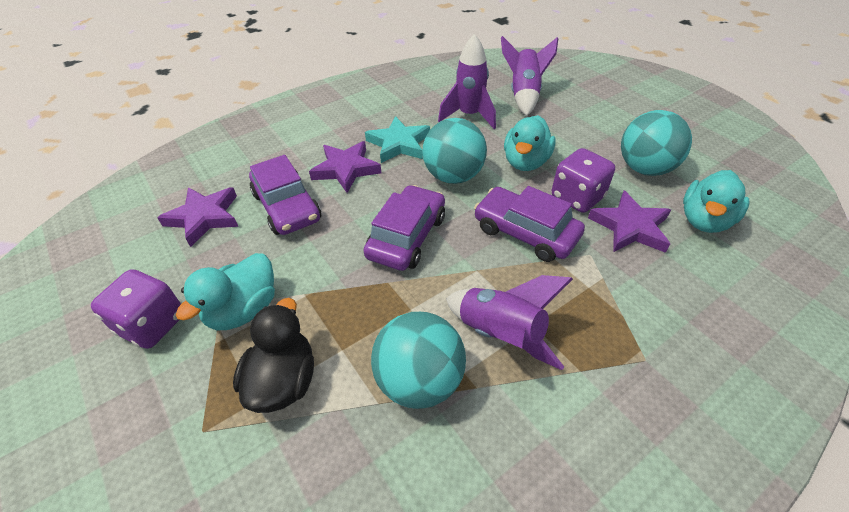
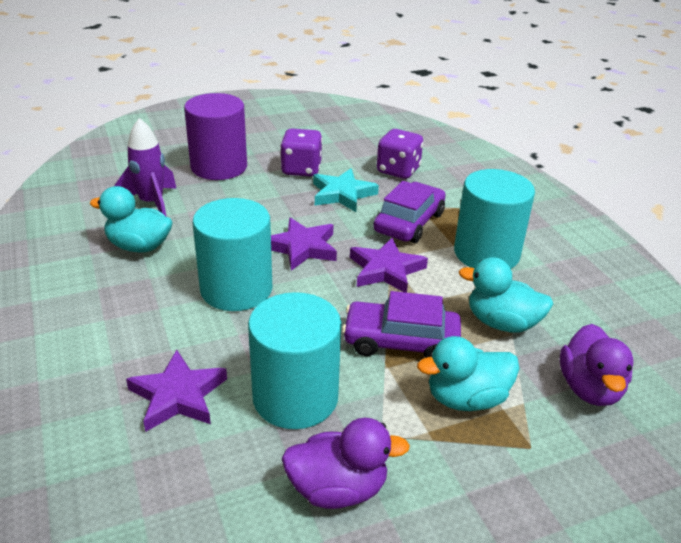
black duck: 1 -> 0
purple car: 3 -> 2
purple cylinder: 0 -> 1
purple duck: 0 -> 2
purple rocket: 3 -> 1
turquoise ball: 3 -> 0
turquoise cylinder: 0 -> 3

